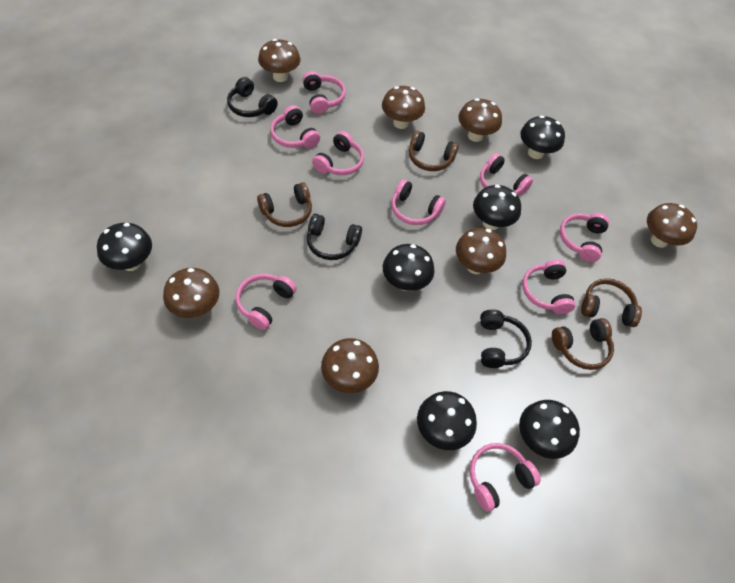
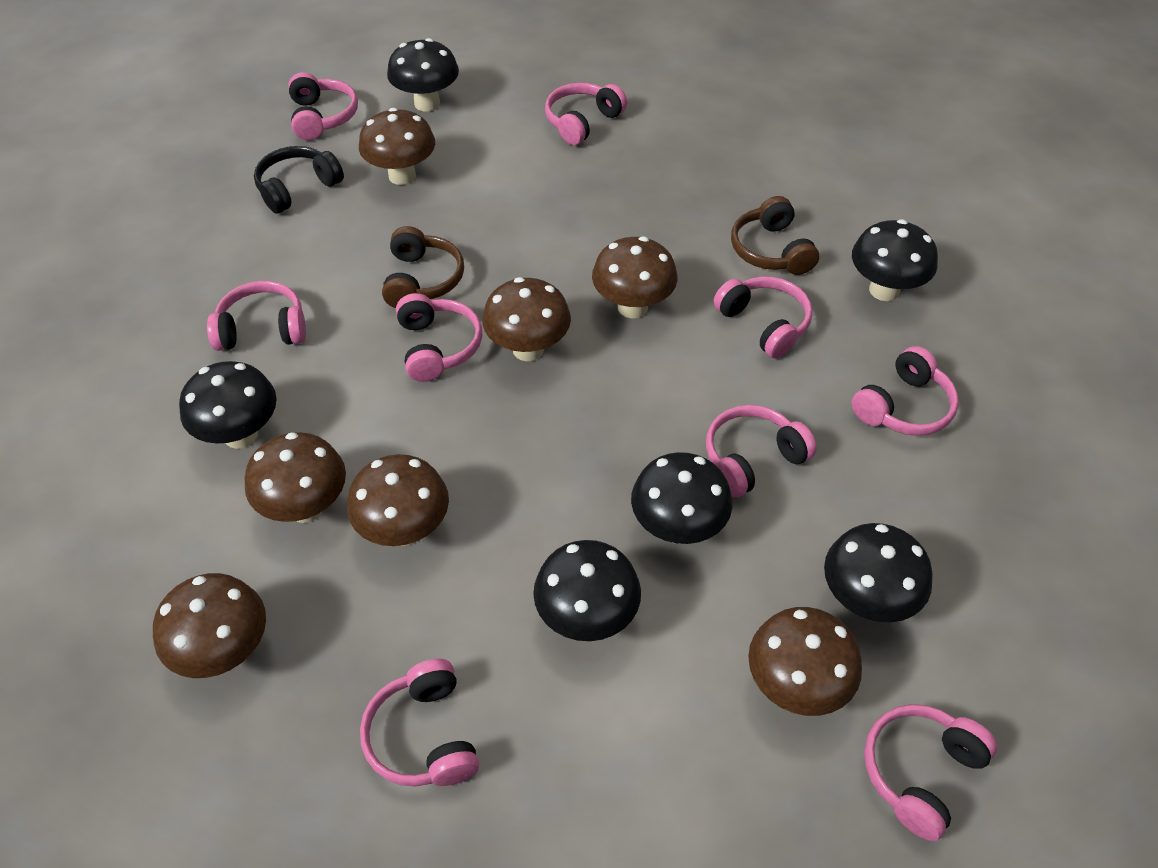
black headphones: 3 -> 1
brown headphones: 4 -> 2

